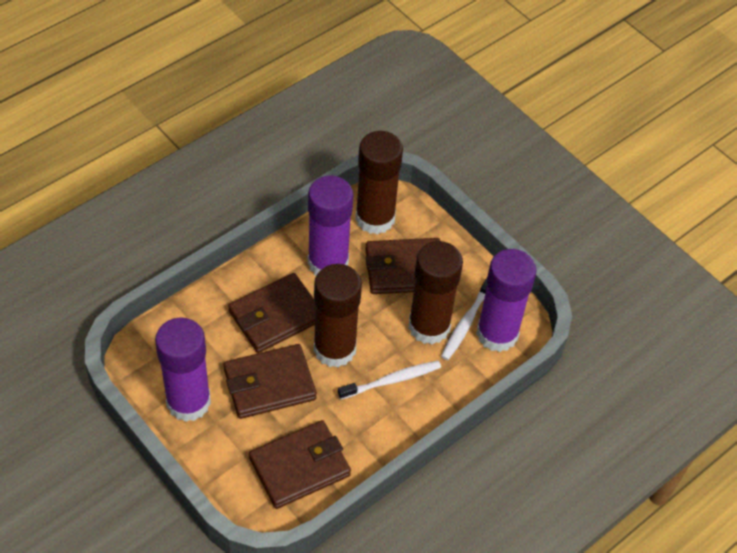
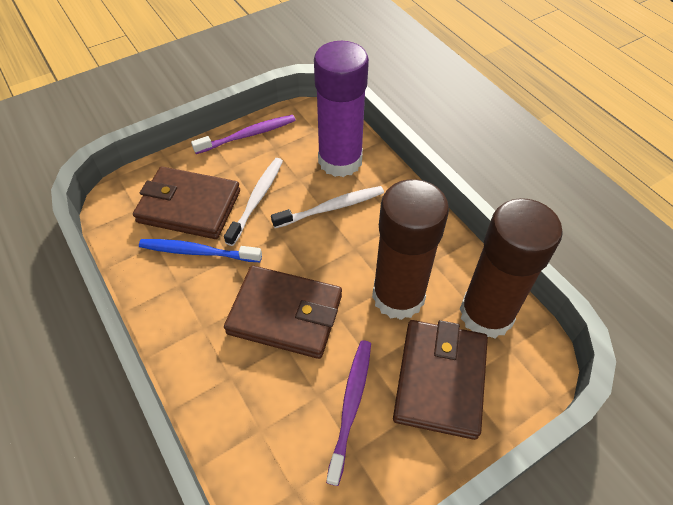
blue toothbrush: 0 -> 1
brown glue stick: 3 -> 2
brown wallet: 4 -> 3
purple glue stick: 3 -> 1
purple toothbrush: 0 -> 2

